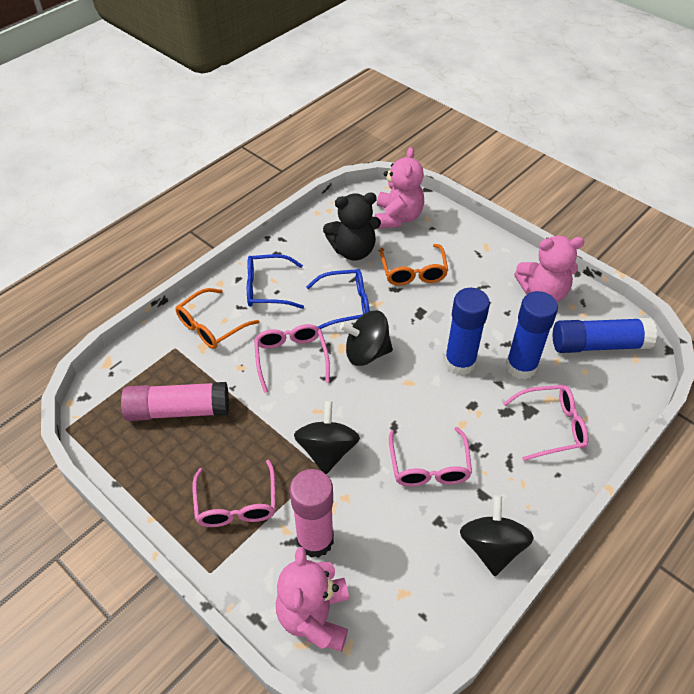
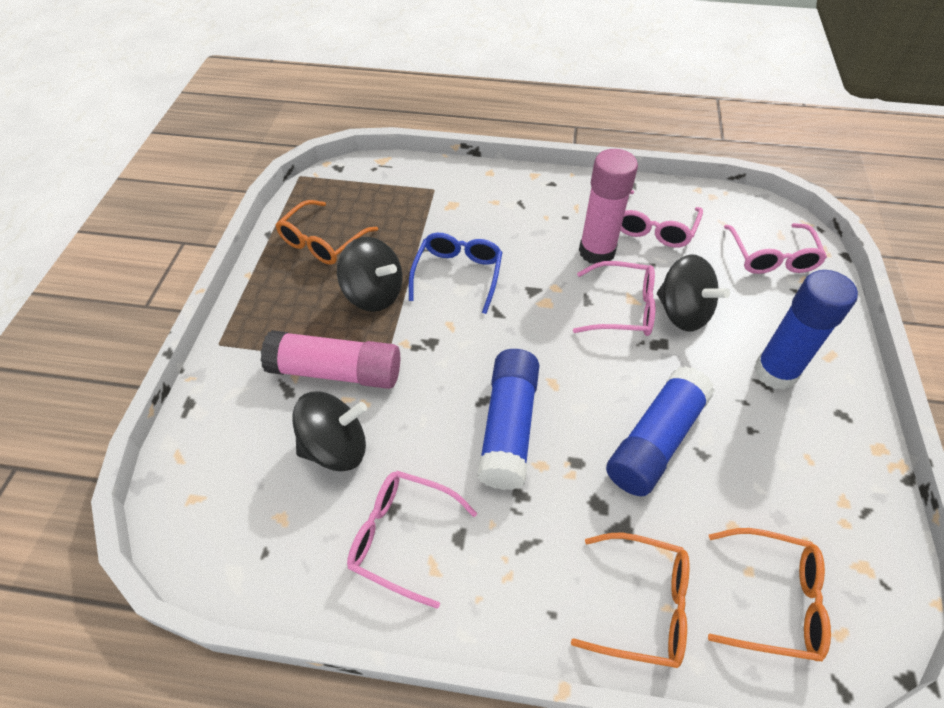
black teddy bear: 1 -> 0
blue glasses: 2 -> 1
orange glasses: 2 -> 3
pink teddy bear: 3 -> 0

